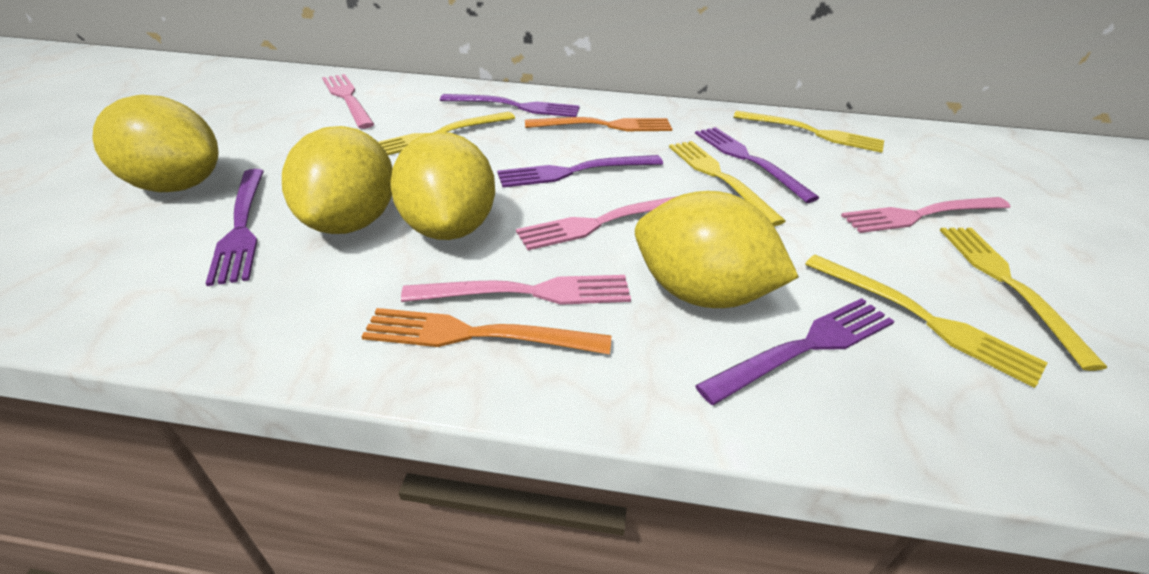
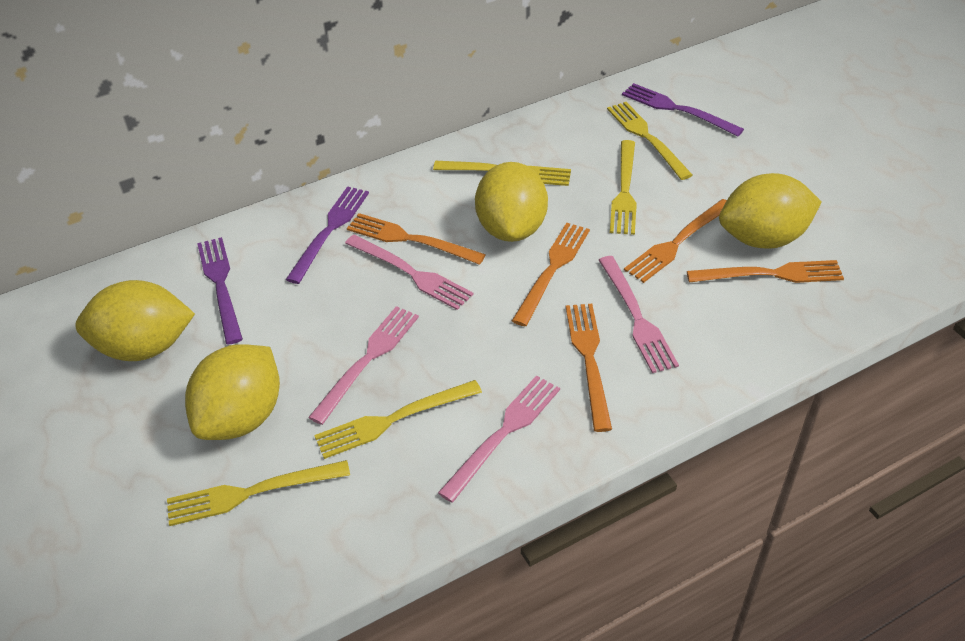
orange fork: 2 -> 5
purple fork: 5 -> 3

